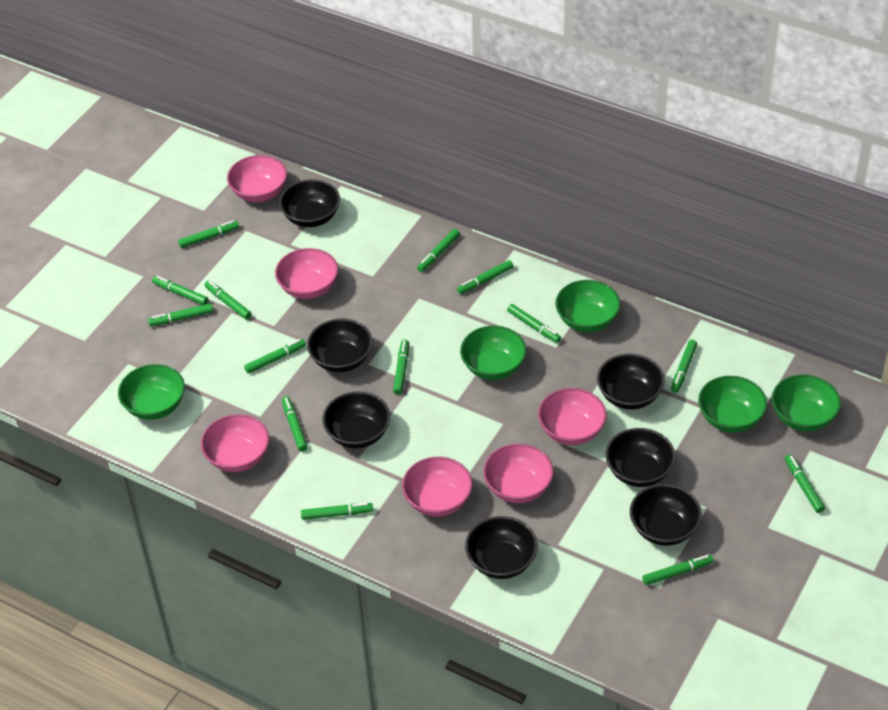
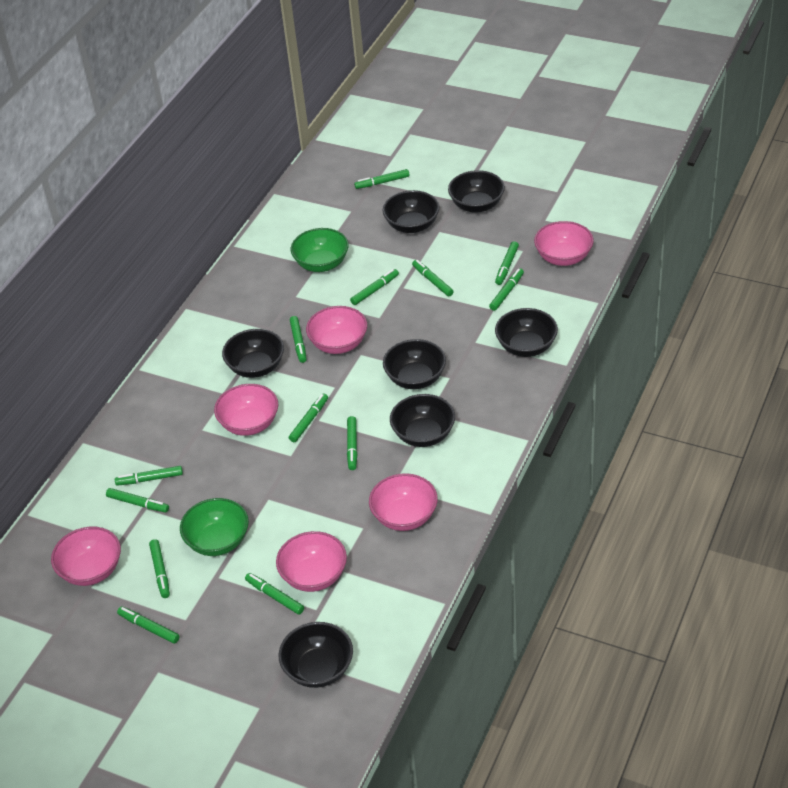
green bowl: 5 -> 2
green marker: 14 -> 13

